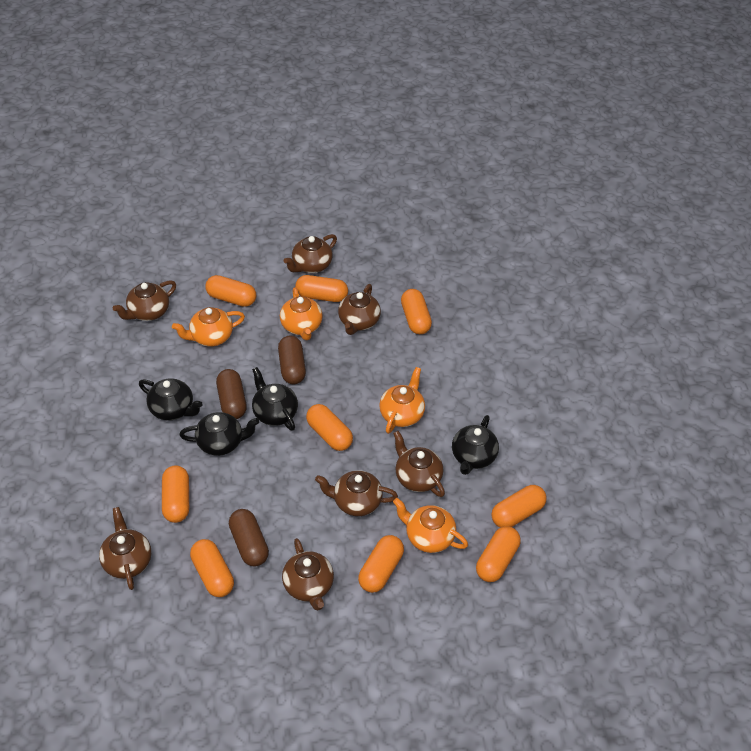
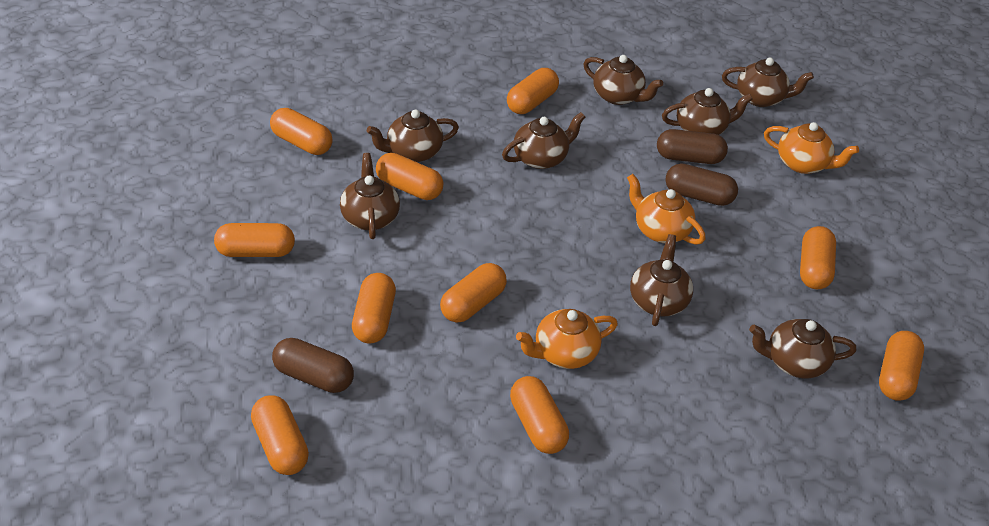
black teapot: 4 -> 0
brown teapot: 7 -> 8
orange capsule: 9 -> 10
orange teapot: 4 -> 3

